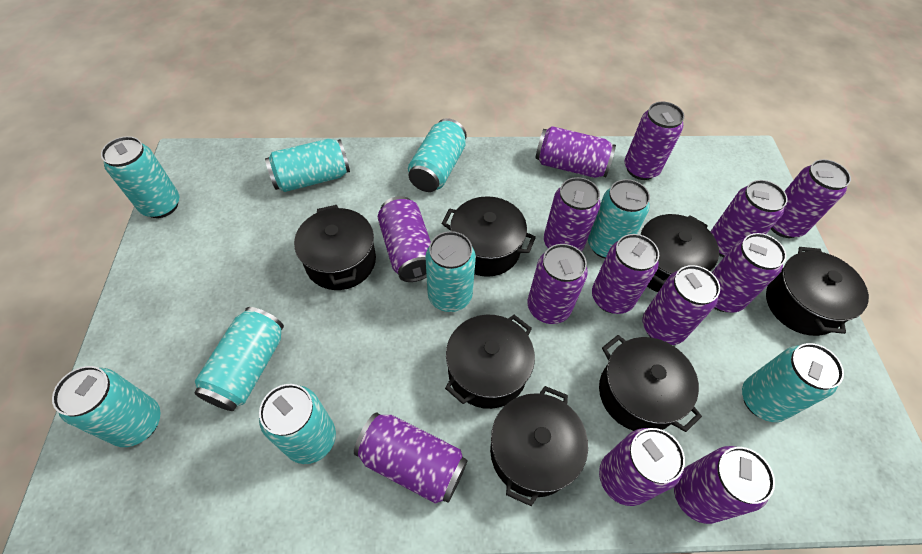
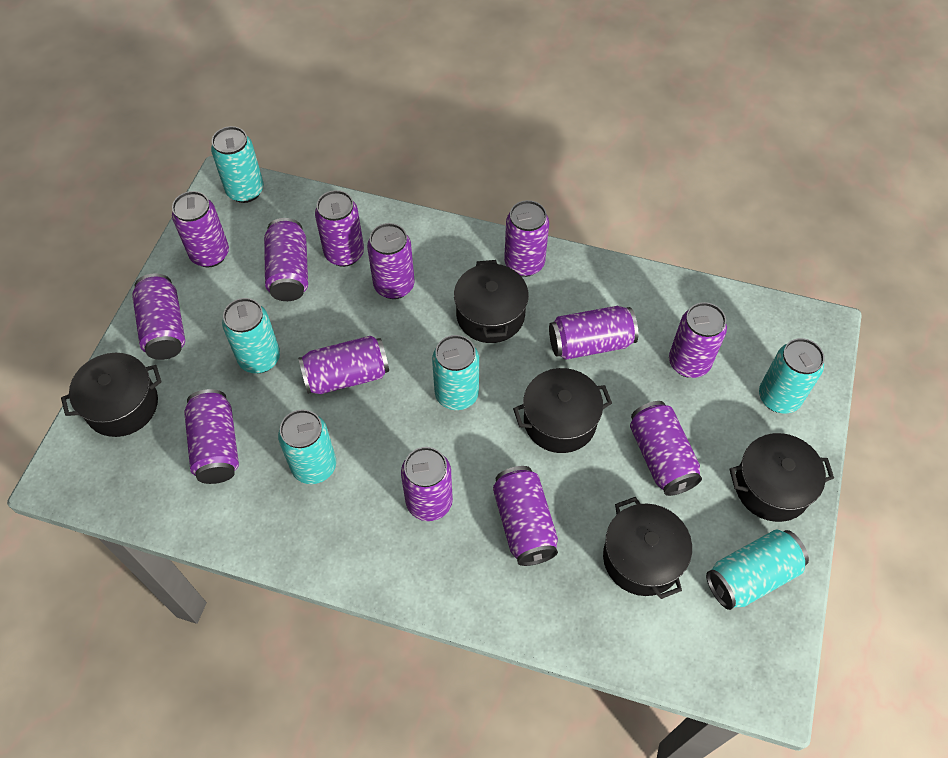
black pot: 7 -> 5
turquoise can: 9 -> 6

